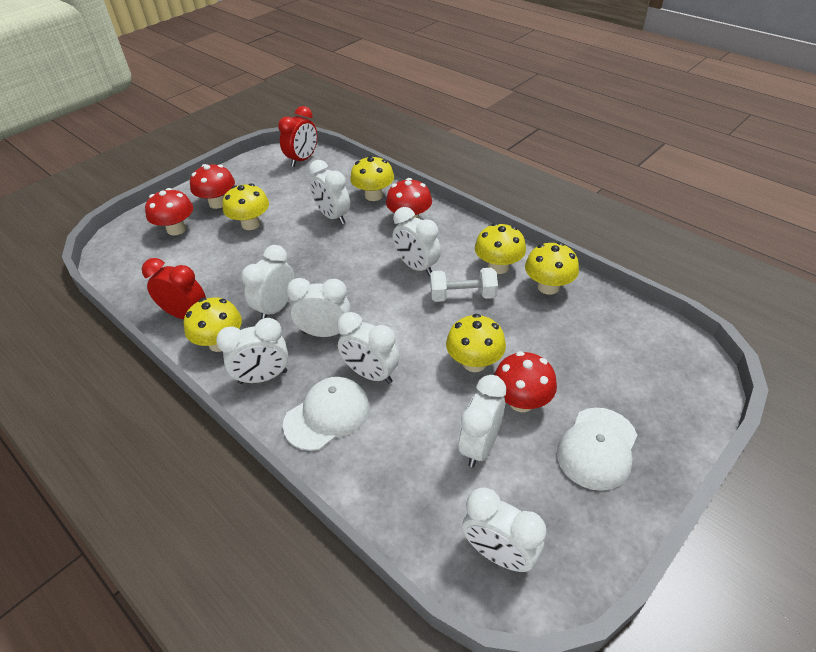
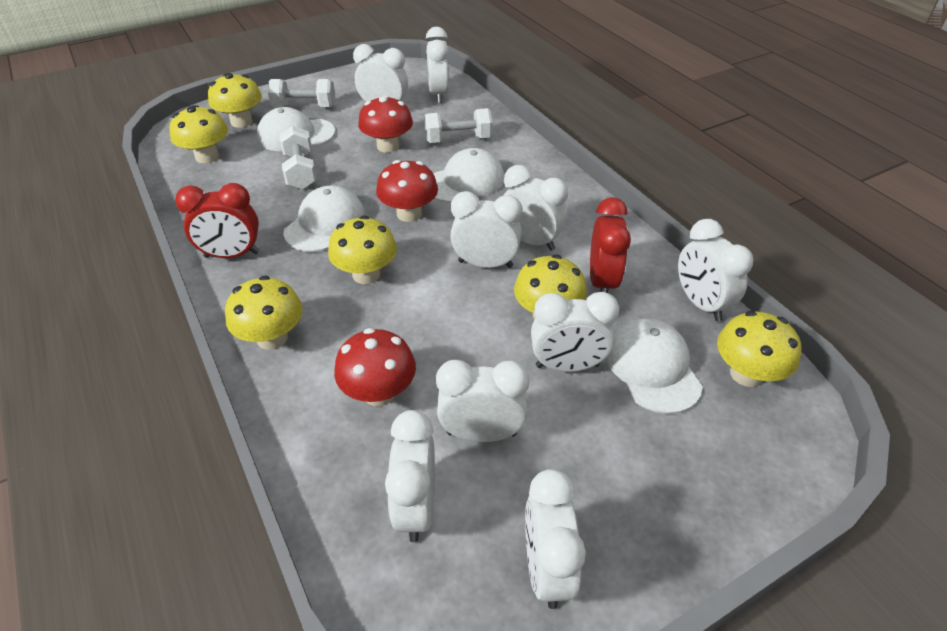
red mushroom: 4 -> 3
white cap: 2 -> 4
white clock: 8 -> 9
white dumbbell: 1 -> 3

